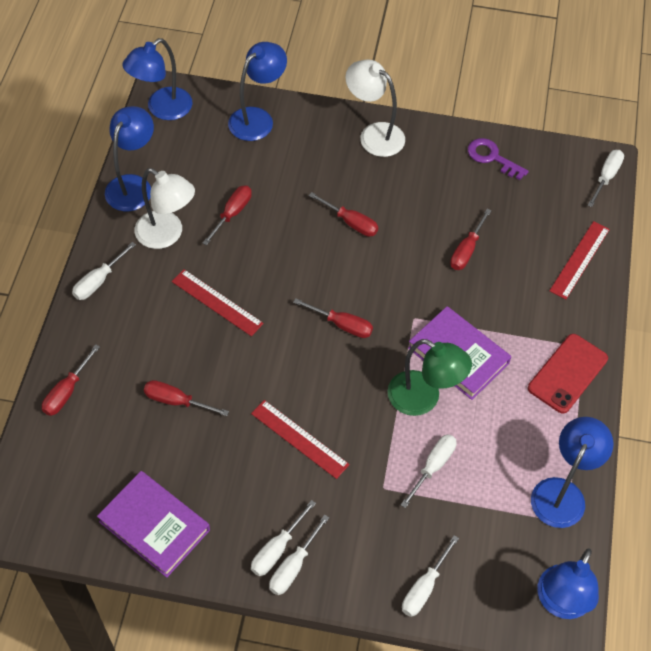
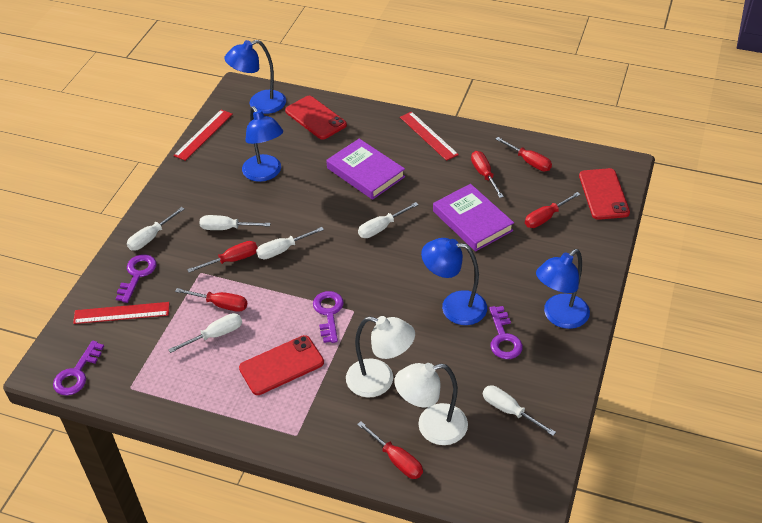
blue lamp: 5 -> 4
green lamp: 1 -> 0
purple key: 1 -> 4
red phone: 1 -> 3

